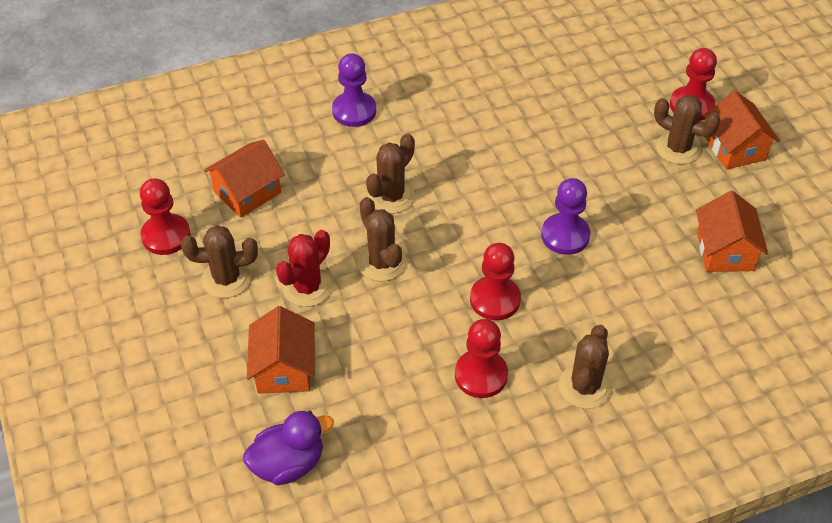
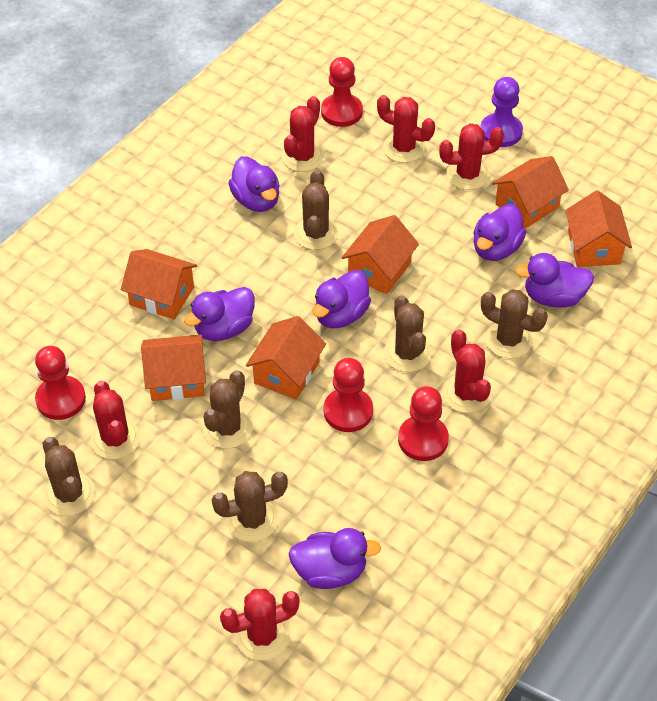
brown cactus: 5 -> 6
orange house: 4 -> 6
purple duck: 1 -> 6
purple pawn: 2 -> 1
red cactus: 1 -> 6

